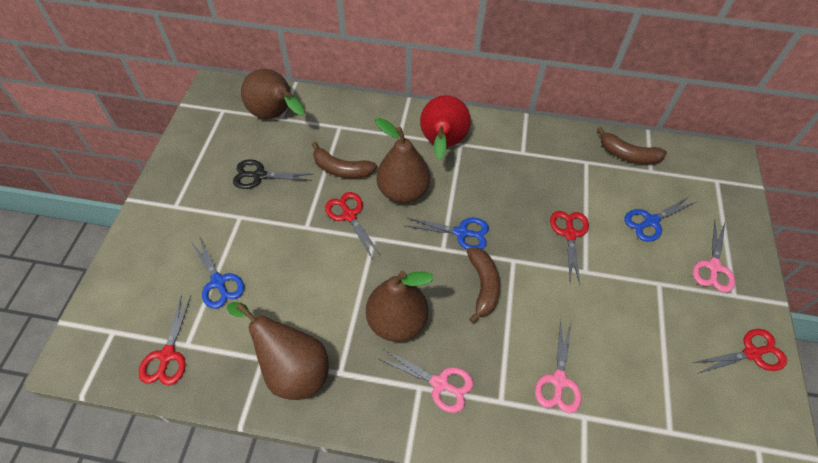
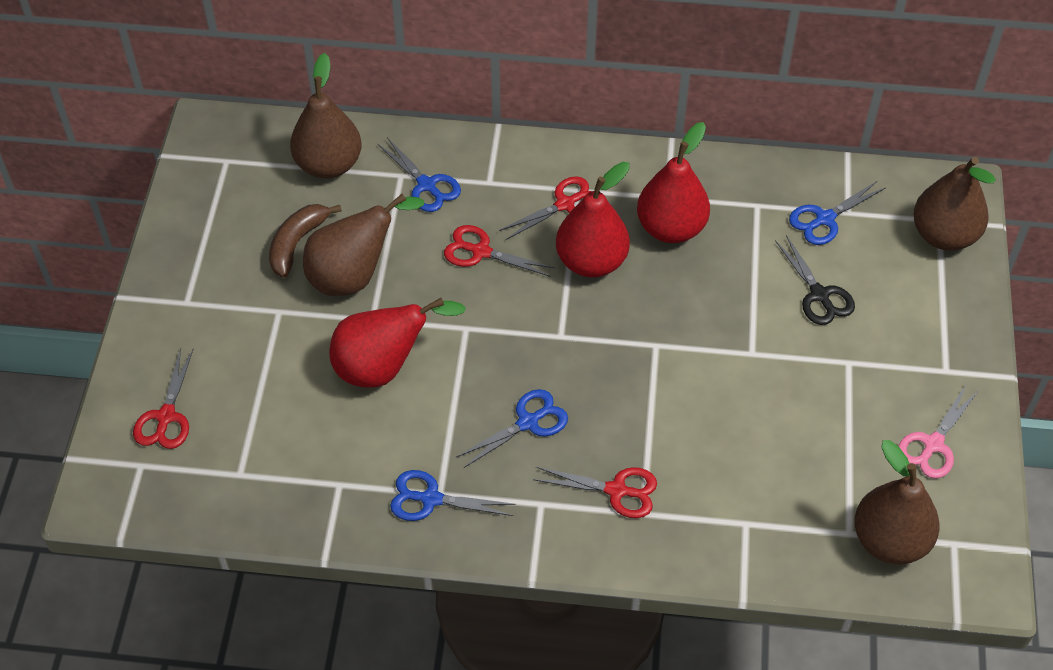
blue scissors: 3 -> 4
brown banana: 3 -> 1
pink scissors: 3 -> 1
red pear: 1 -> 3

